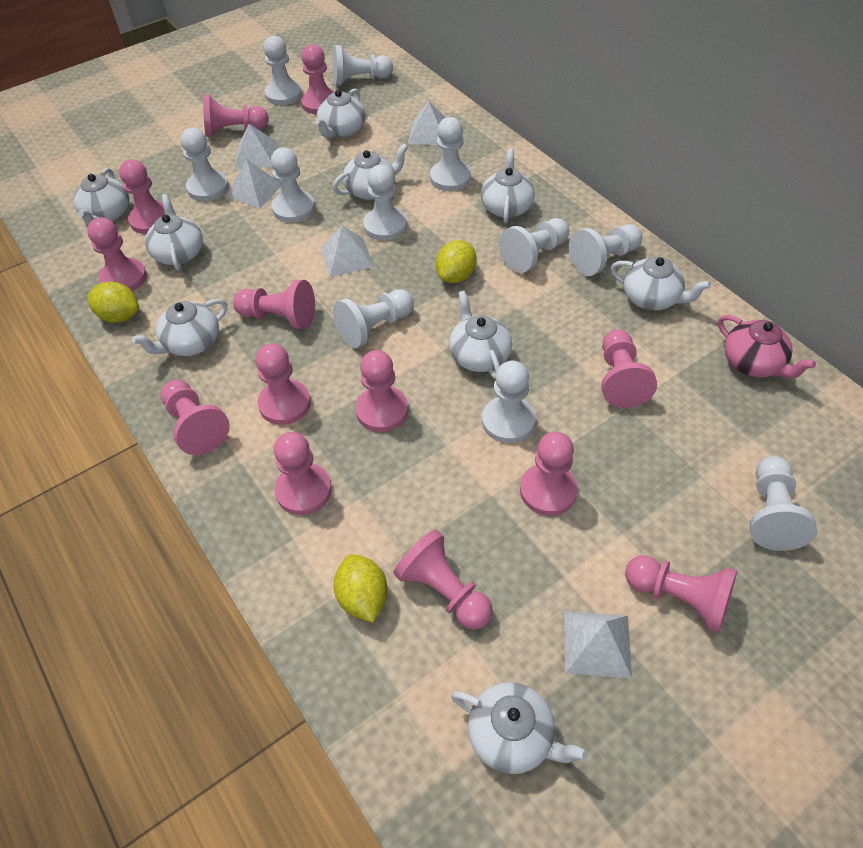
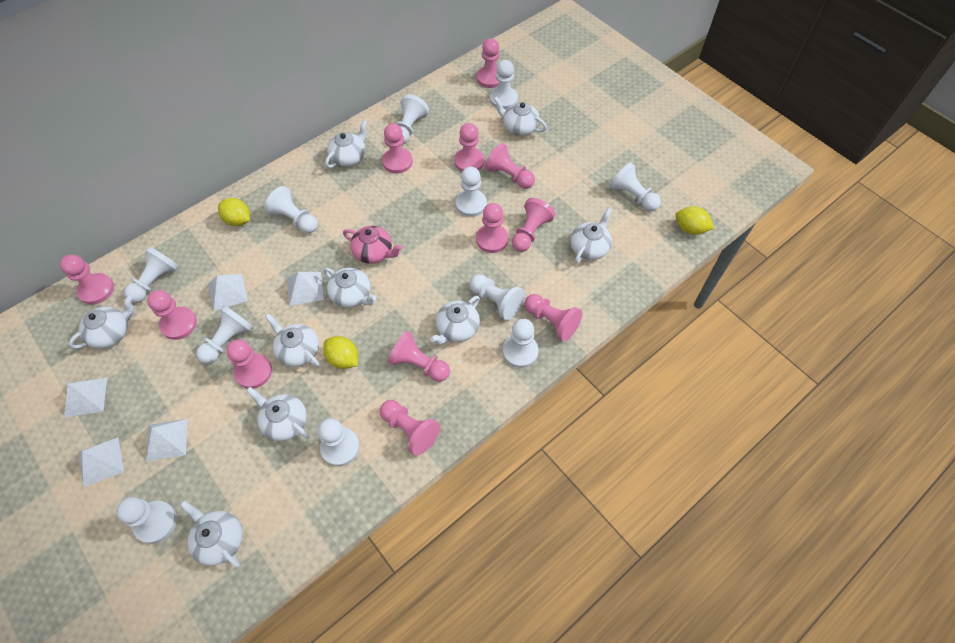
pink pawn: 13 -> 12

